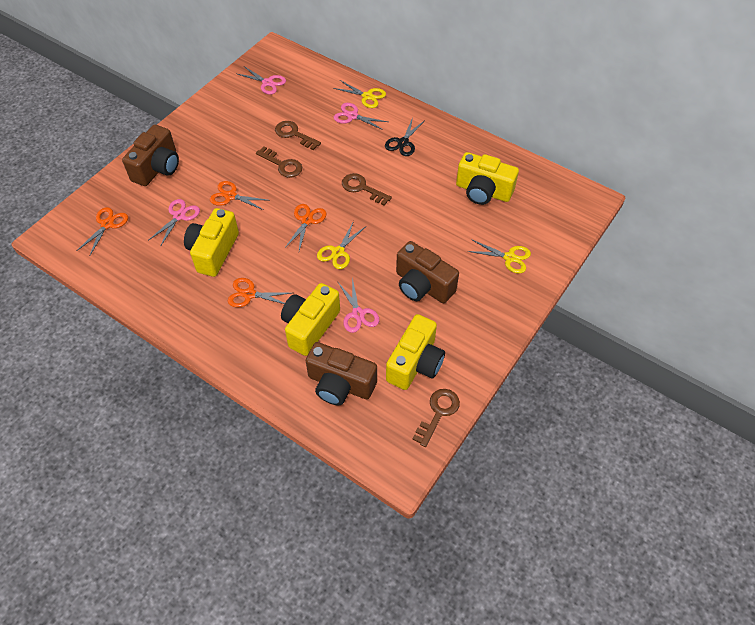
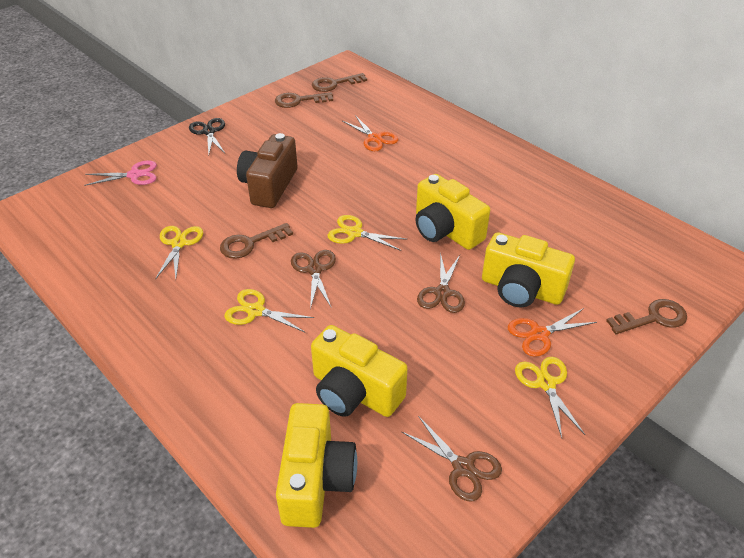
brown camera: 3 -> 1
brown scissors: 0 -> 3
orange scissors: 4 -> 2
pink scissors: 4 -> 1
yellow scissors: 3 -> 4

